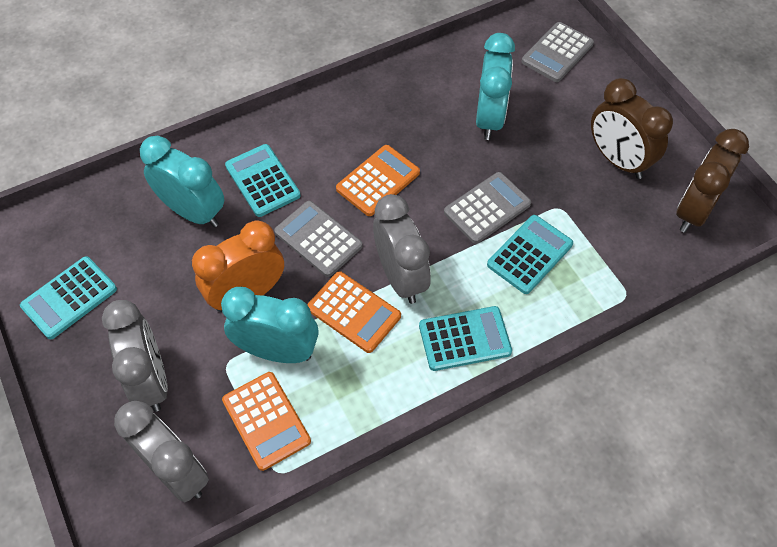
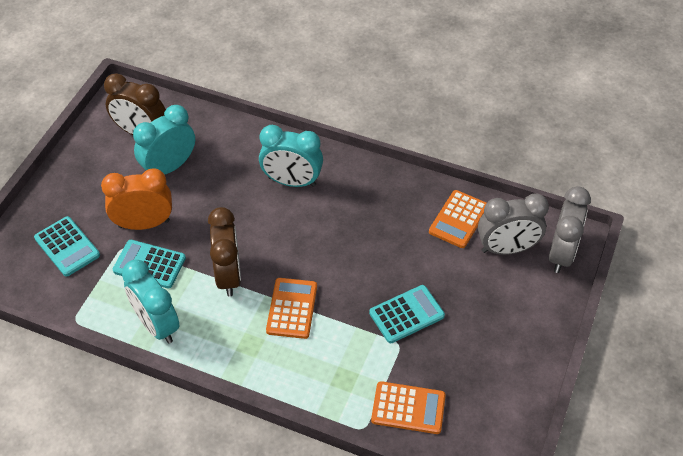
grey calculator: 3 -> 0
grey clock: 3 -> 2
turquoise calculator: 4 -> 3

